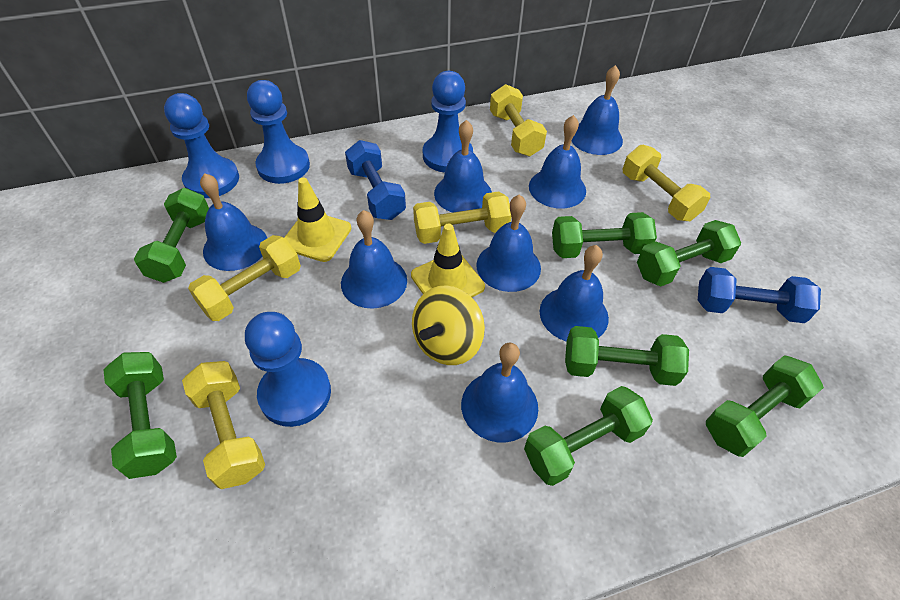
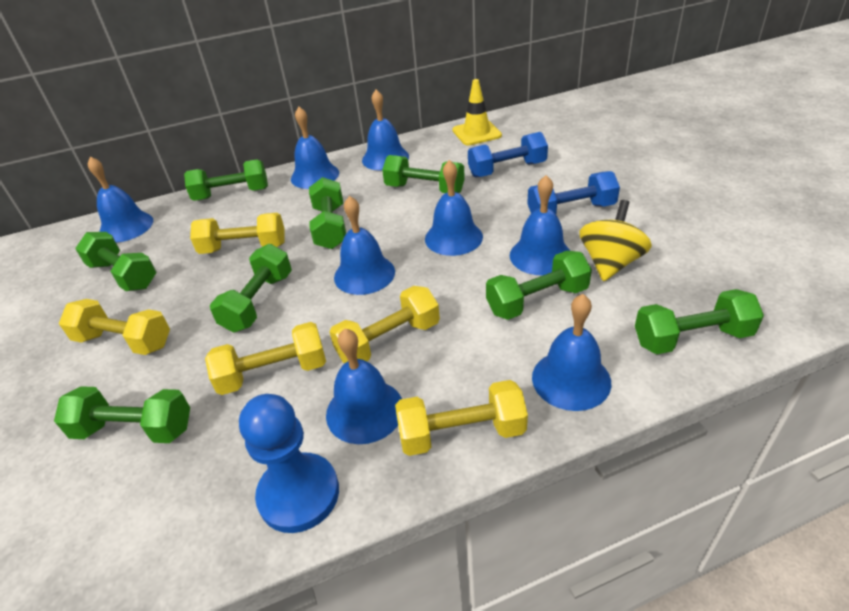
blue pawn: 4 -> 1
green dumbbell: 7 -> 8
yellow traffic cone: 2 -> 1

